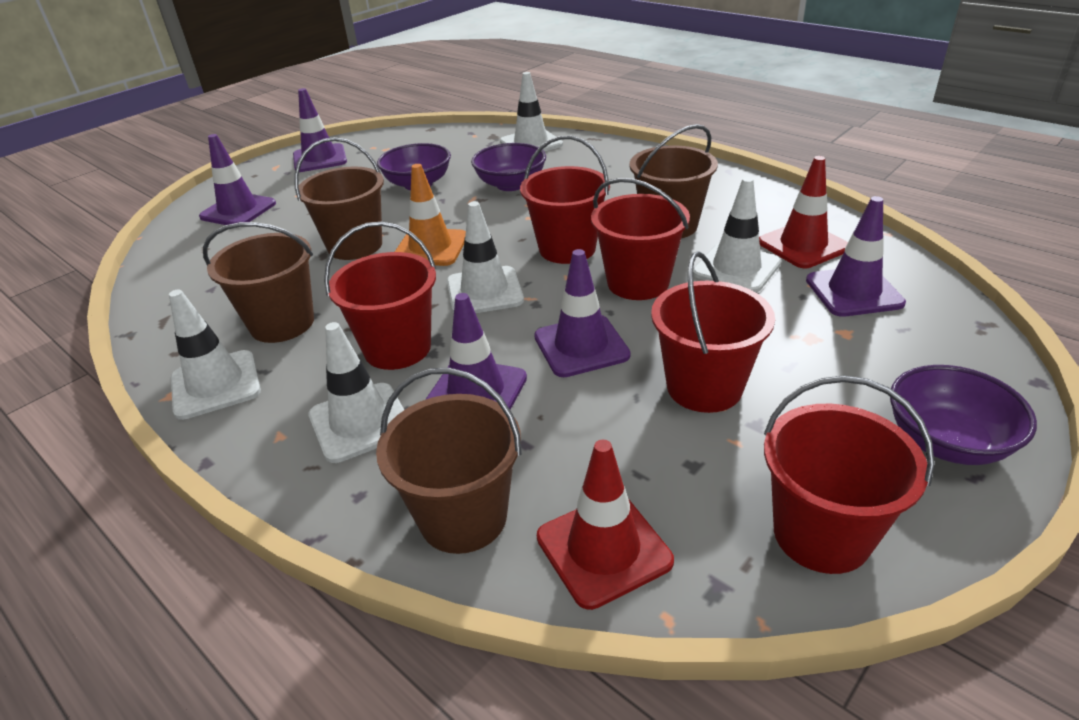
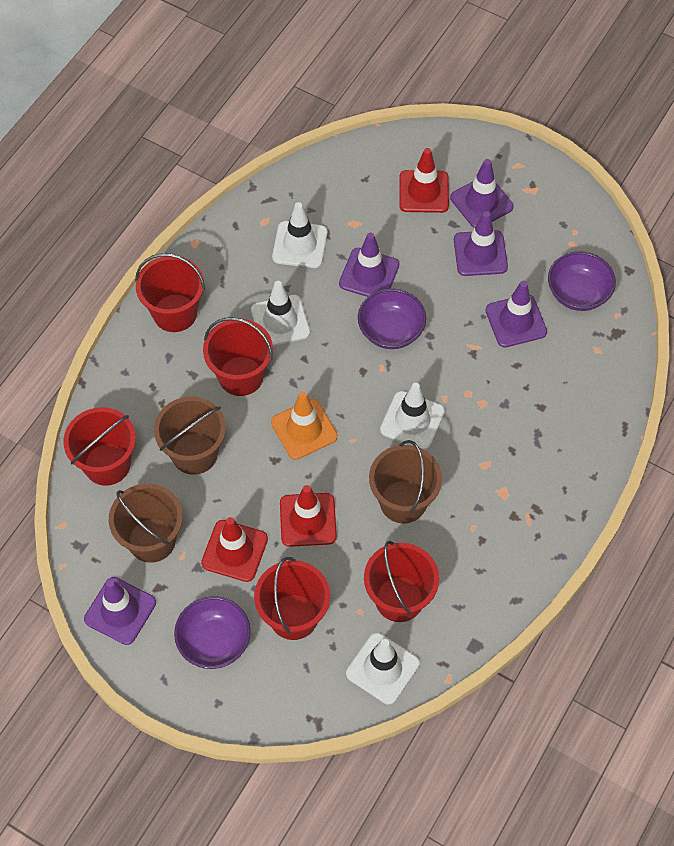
brown bucket: 4 -> 3
red traffic cone: 2 -> 3
white traffic cone: 5 -> 4

